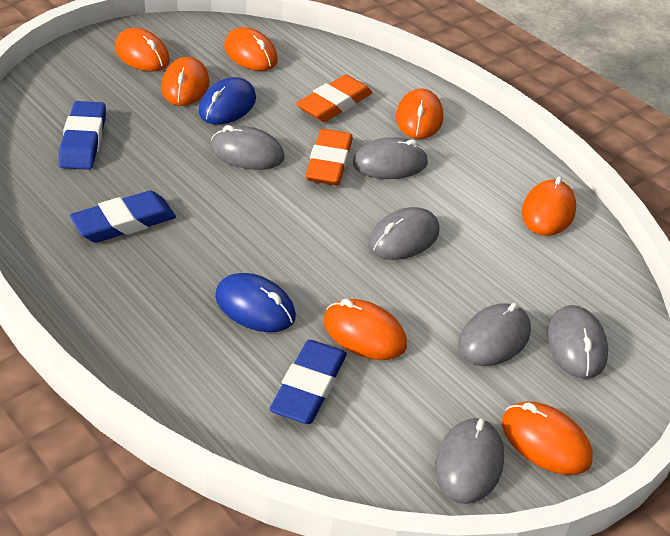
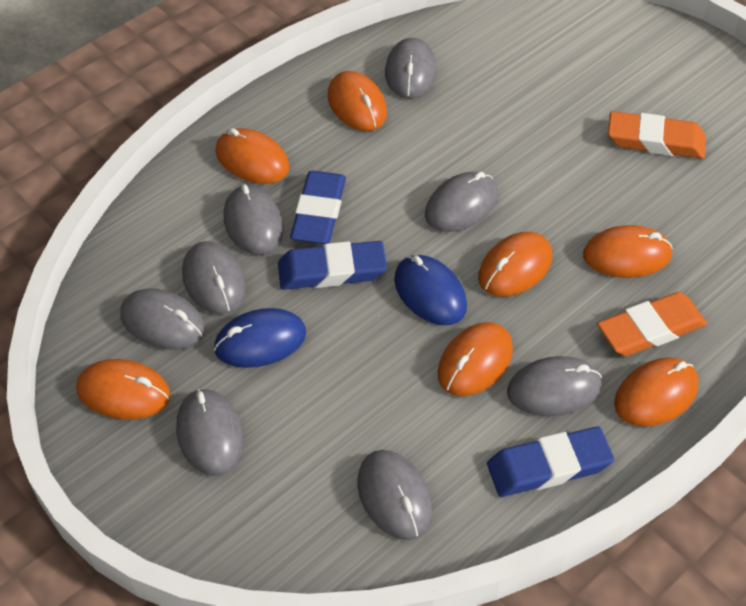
grey mouse: 6 -> 8

